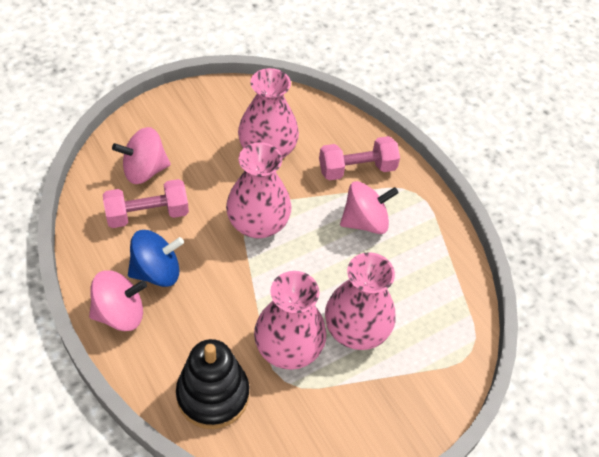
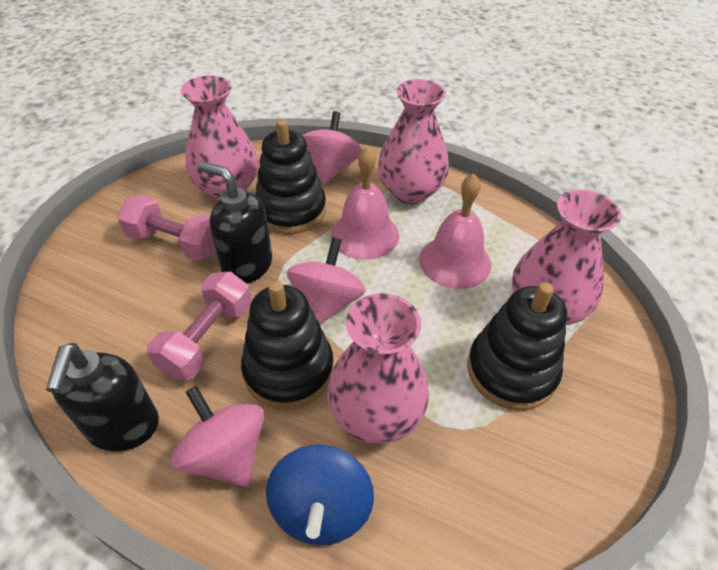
black soap dispenser: 0 -> 2
black stacking toy: 1 -> 3
pink bell: 0 -> 2

